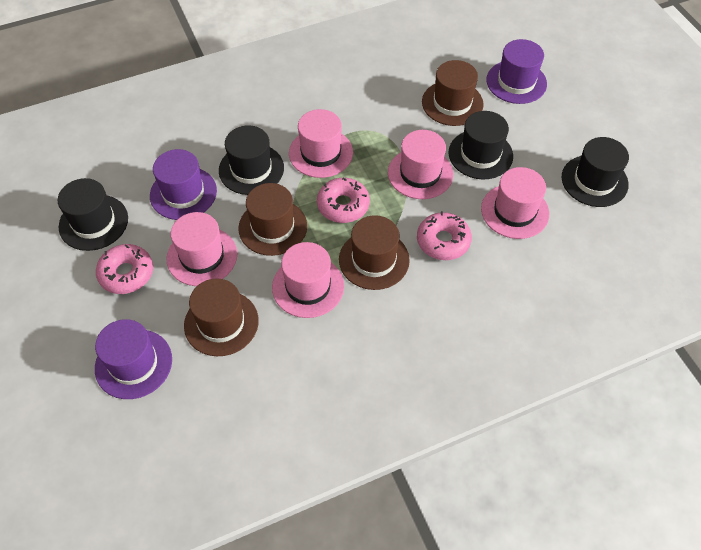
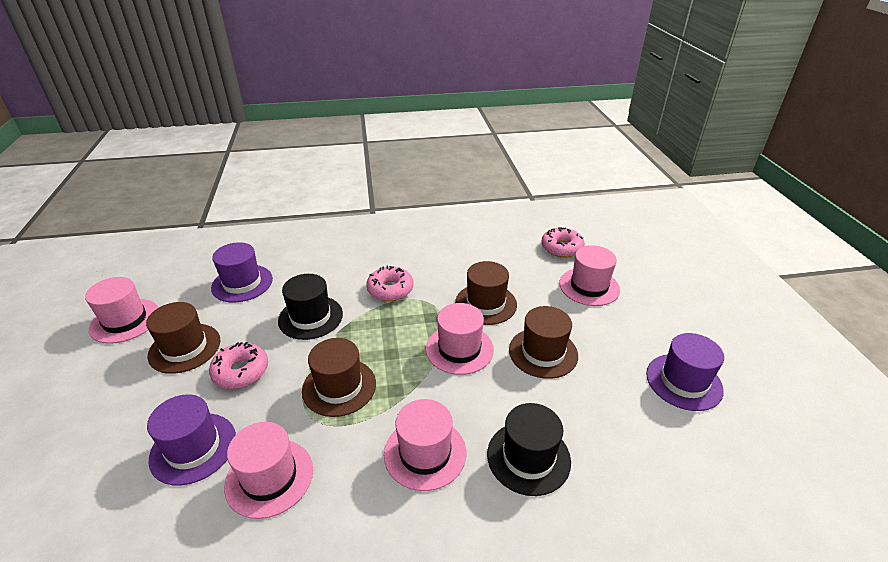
black hat: 4 -> 2

